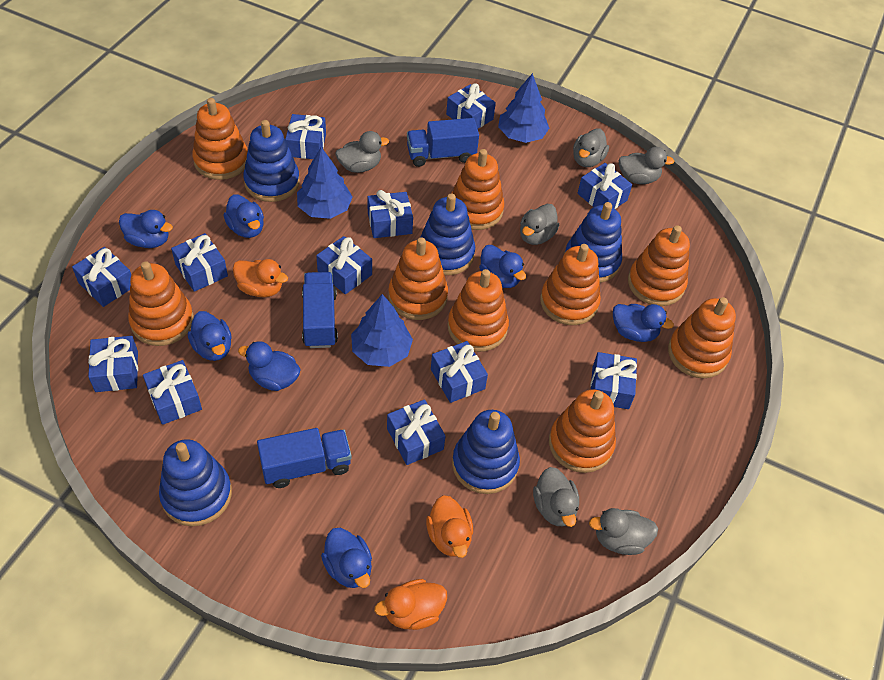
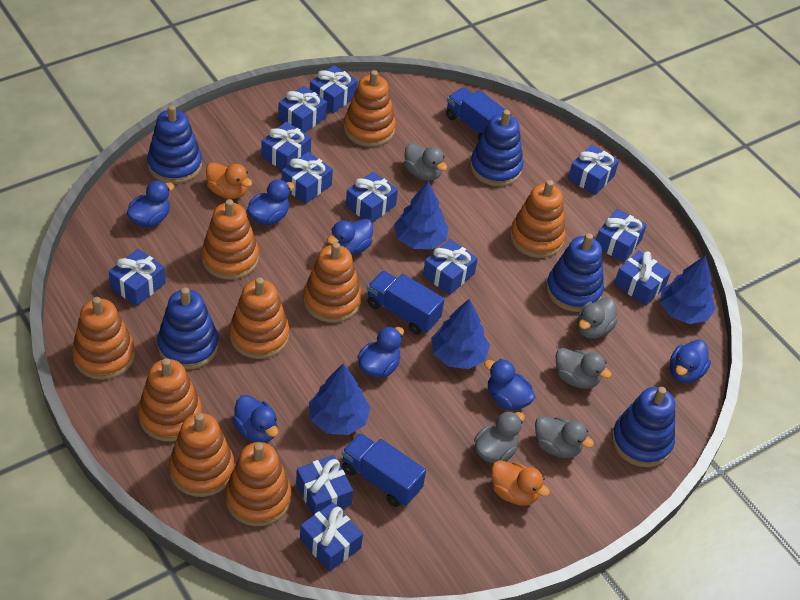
blue tree: 3 -> 4
grey duck: 6 -> 5
orange duck: 3 -> 2

